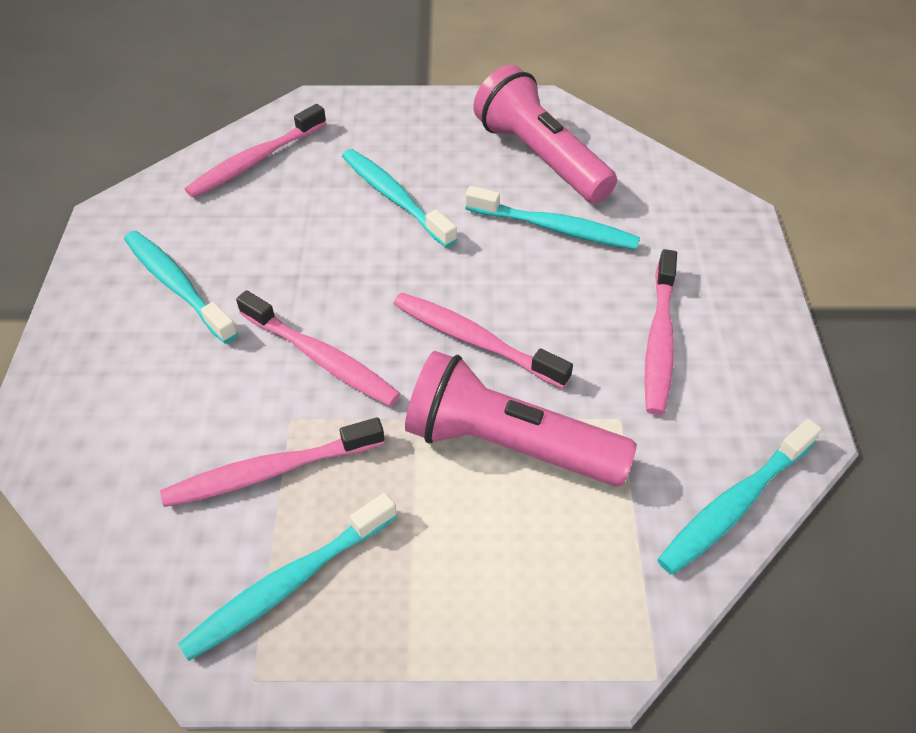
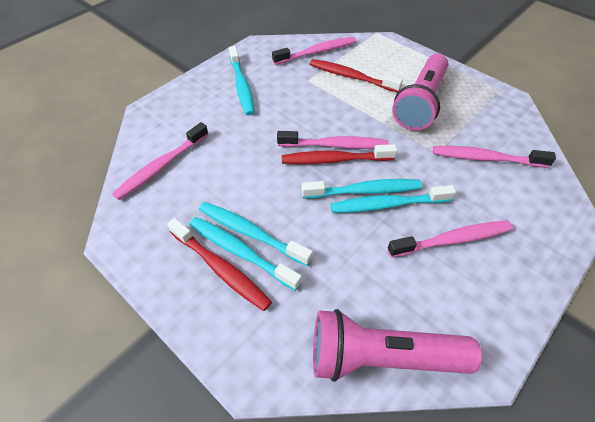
red toothbrush: 0 -> 3

